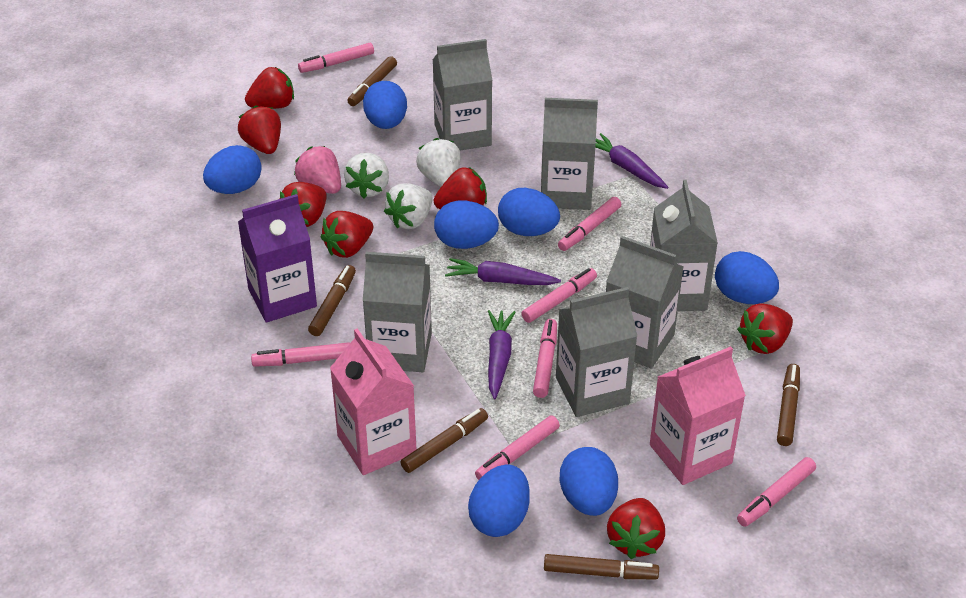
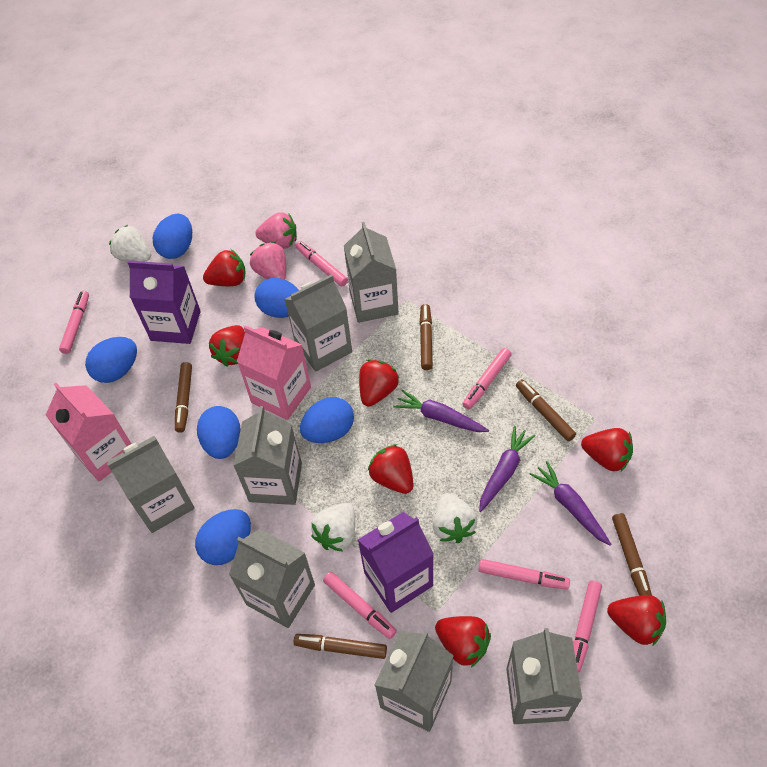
blue egg: 7 -> 6
grey carton: 6 -> 7
pink marker: 7 -> 6
pink strawberry: 1 -> 2
purple carton: 1 -> 2

